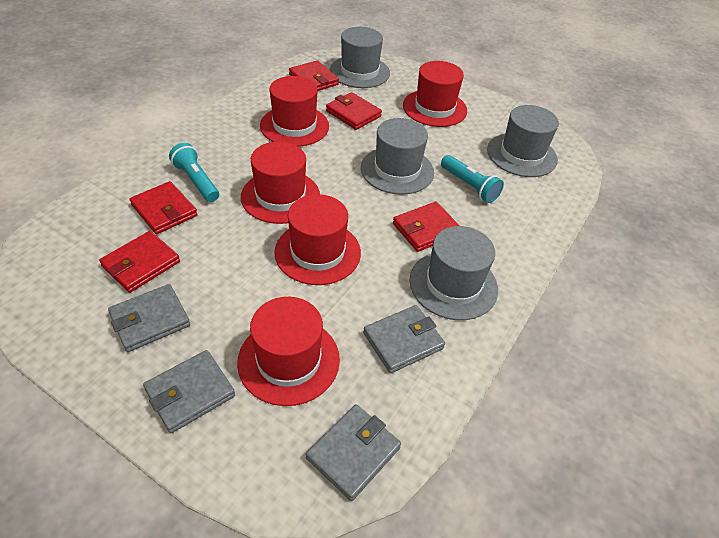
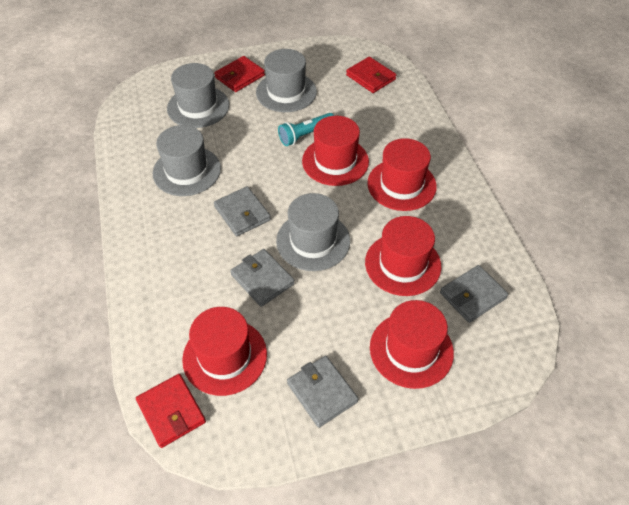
red wallet: 5 -> 3
turquoise flashlight: 2 -> 1

